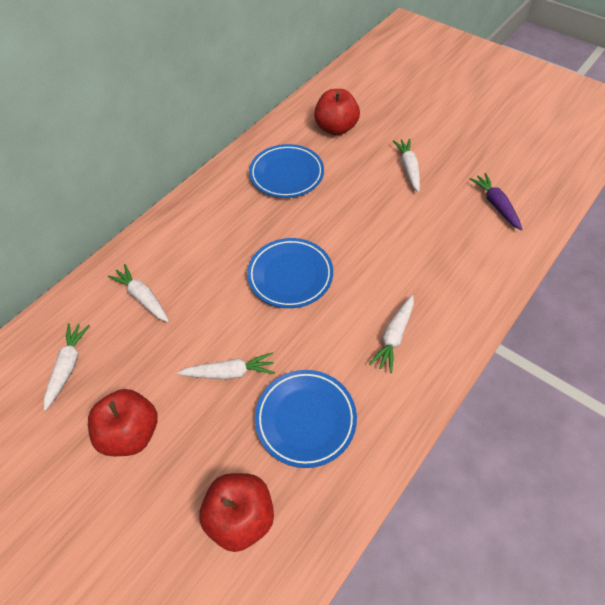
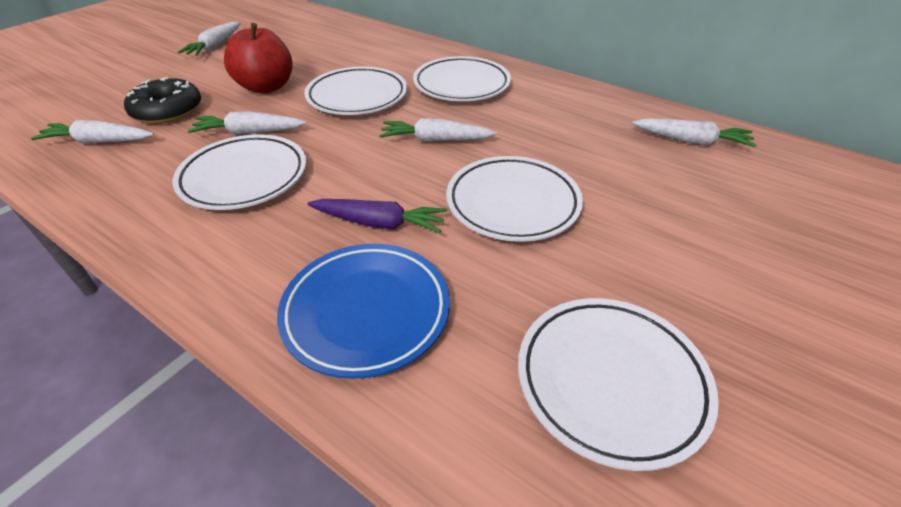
black donut: 0 -> 1
blue plate: 3 -> 1
red apple: 3 -> 1
white plate: 0 -> 5

